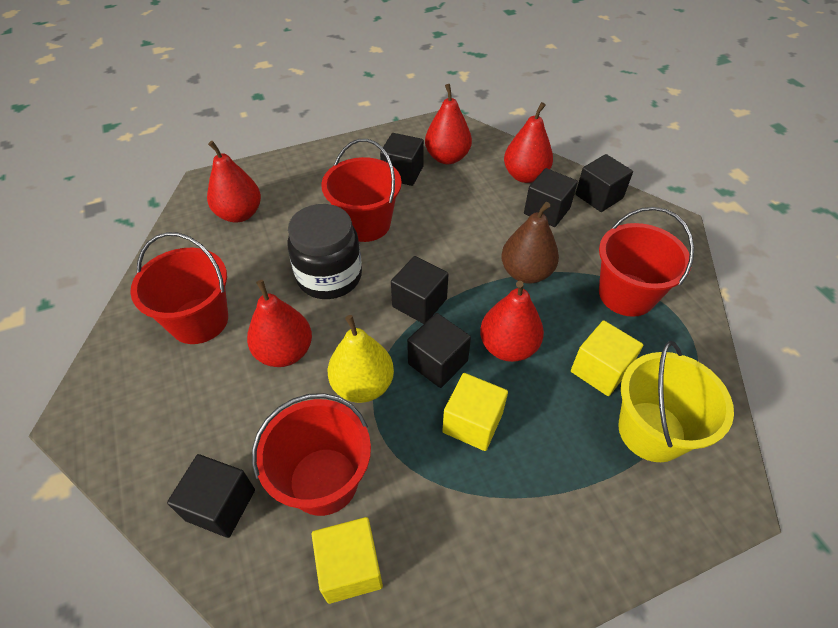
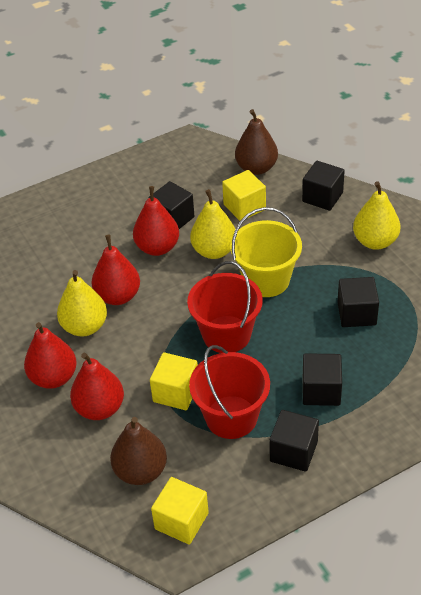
black cube: 6 -> 5
black jar: 1 -> 0
brown pear: 1 -> 2
red bucket: 4 -> 2
red pear: 5 -> 4
yellow pear: 1 -> 3

